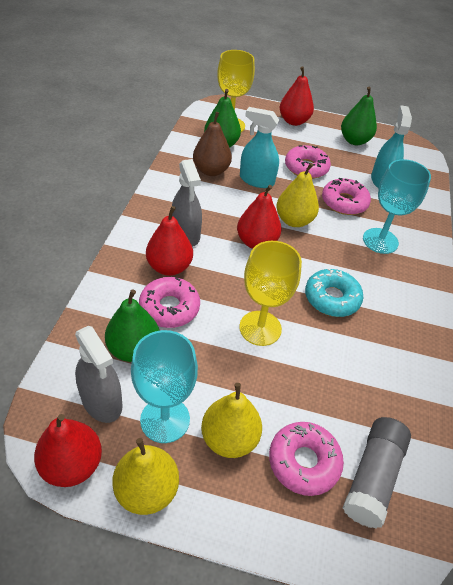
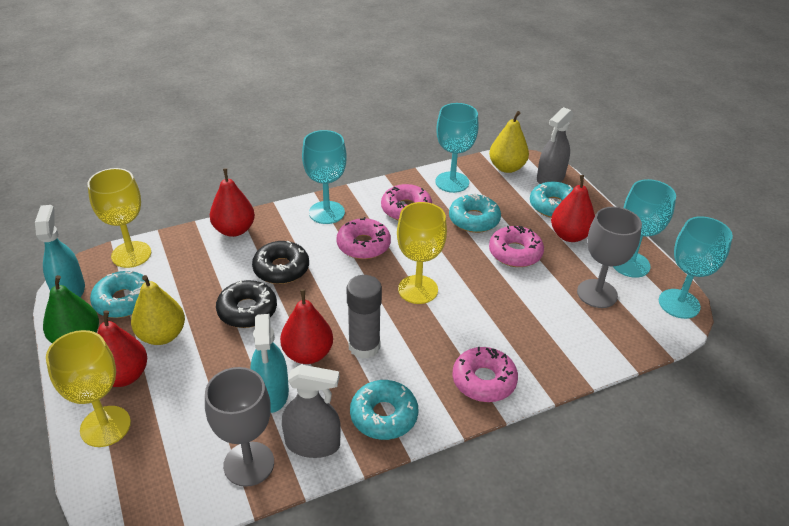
black donut: 0 -> 2
brown pear: 1 -> 0
green pear: 3 -> 1
grey goblet: 0 -> 2
turquoise donut: 1 -> 4
turquoise goblet: 2 -> 4
yellow goblet: 2 -> 3
yellow pear: 3 -> 2

